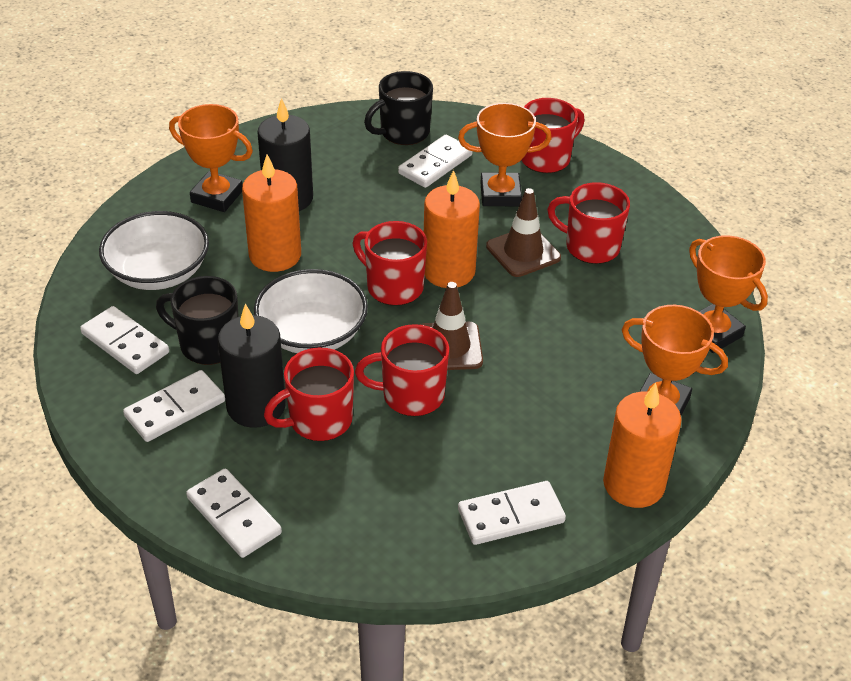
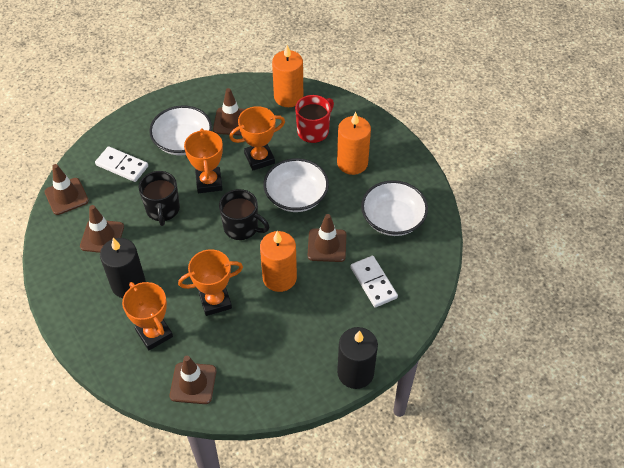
brown traffic cone: 2 -> 5
red mug: 5 -> 1
white bowl: 2 -> 3
white domino: 5 -> 2

